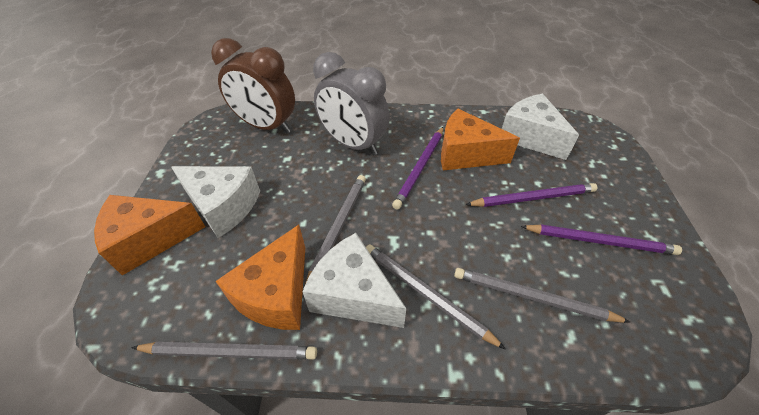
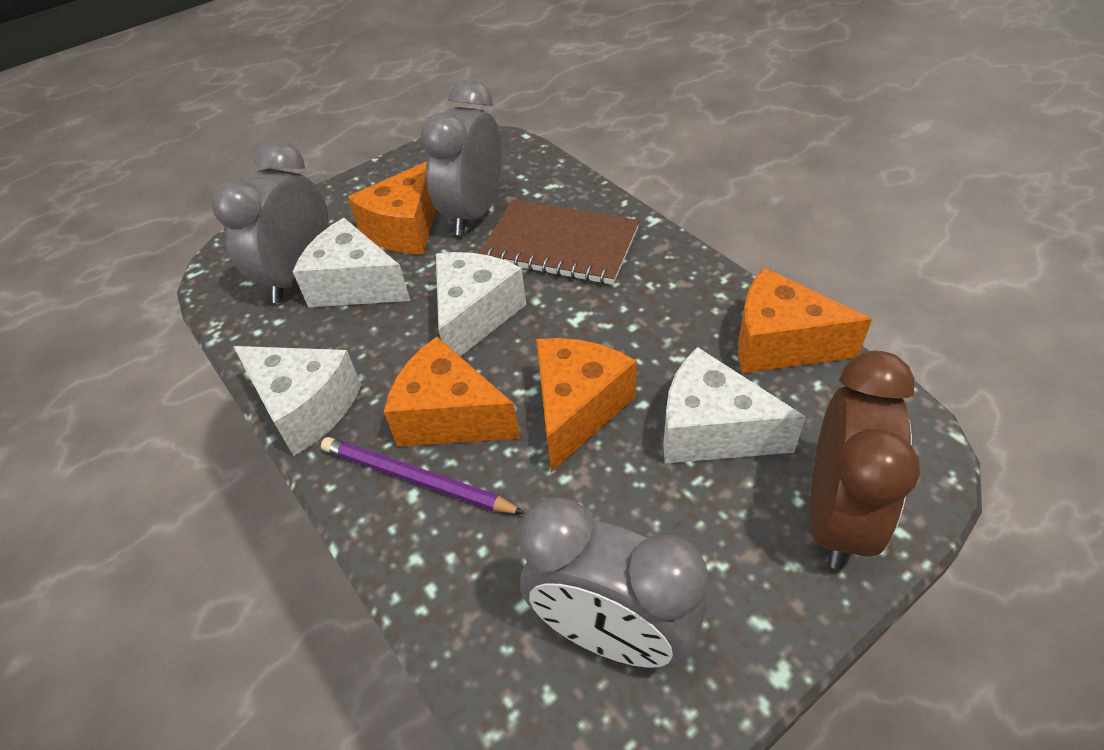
brown notebook: 0 -> 1
grey clock: 1 -> 3
grey pencil: 4 -> 0
orange cheese: 3 -> 4
purple pencil: 3 -> 1
white cheese: 3 -> 4

